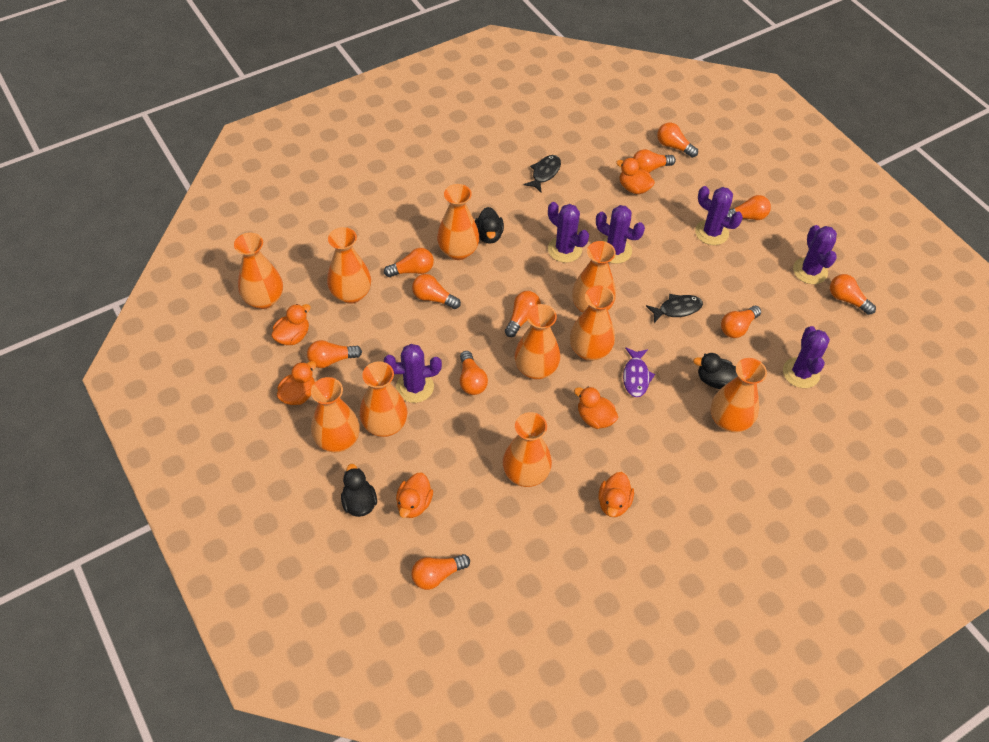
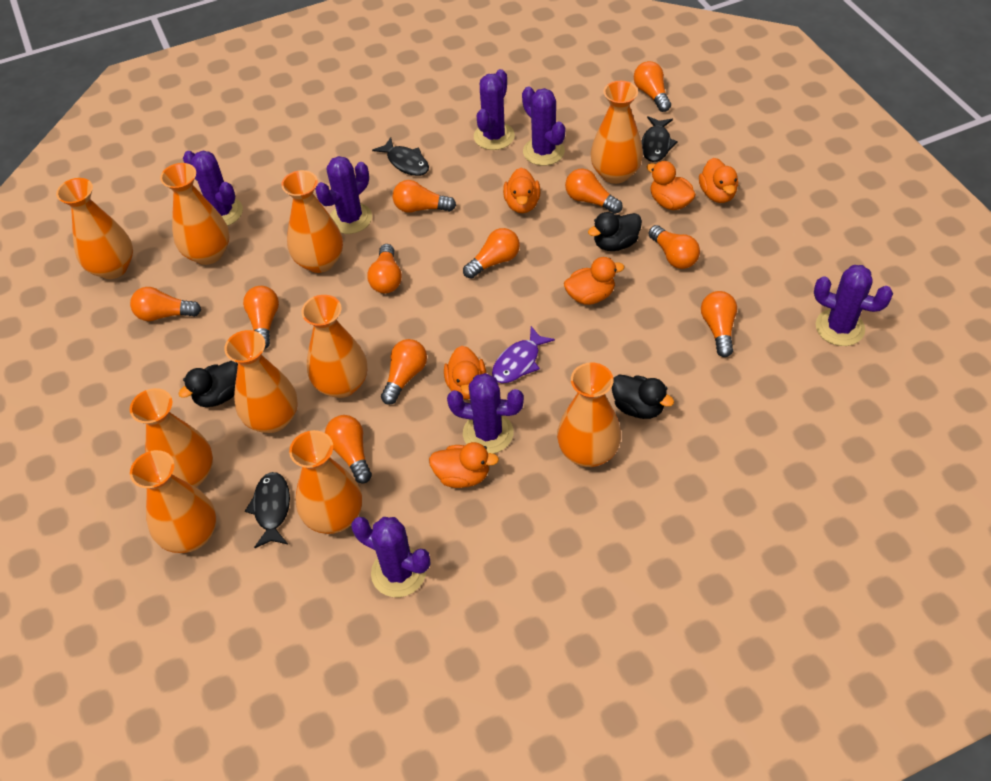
black fish: 2 -> 3
purple cactus: 6 -> 7

